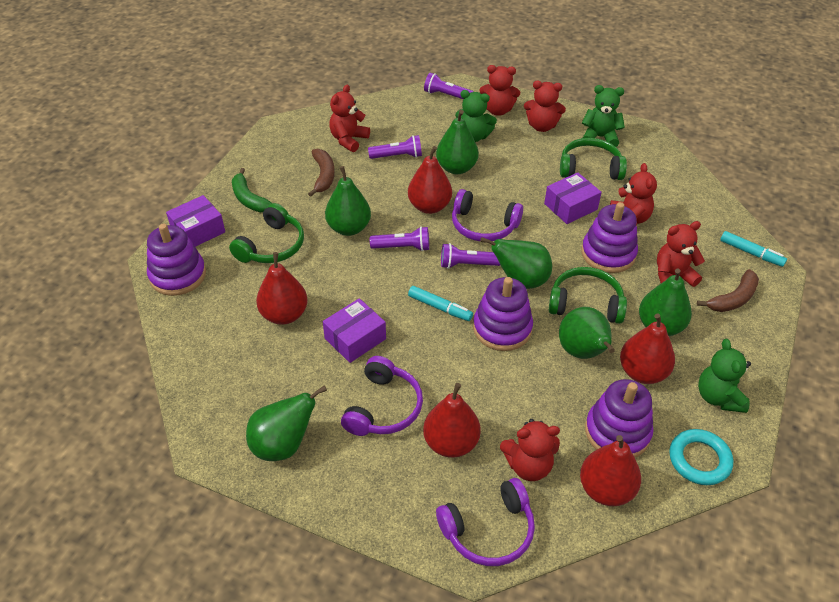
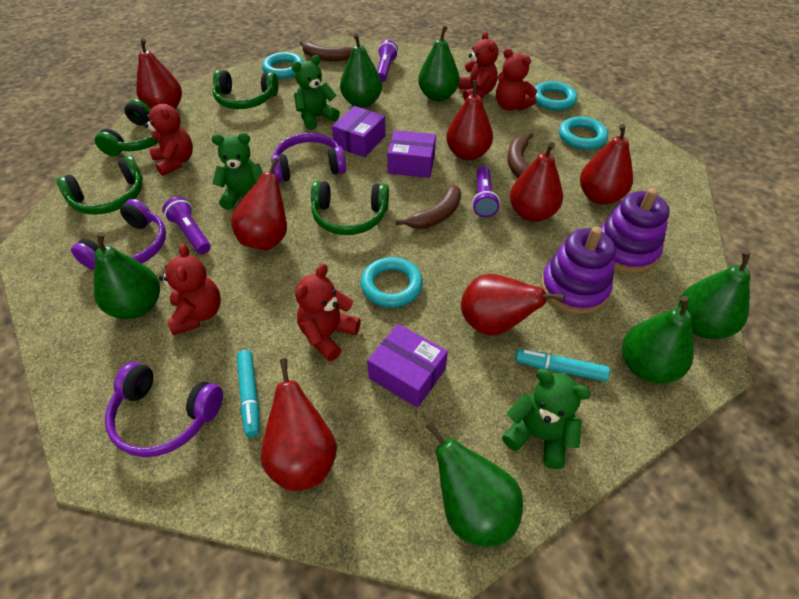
brown banana: 2 -> 3
green banana: 1 -> 0
green headphones: 3 -> 4
purple flashlight: 4 -> 3
purple stacking toy: 4 -> 2
red pear: 5 -> 7
red teddy bear: 6 -> 5
turquoise ring: 1 -> 4

